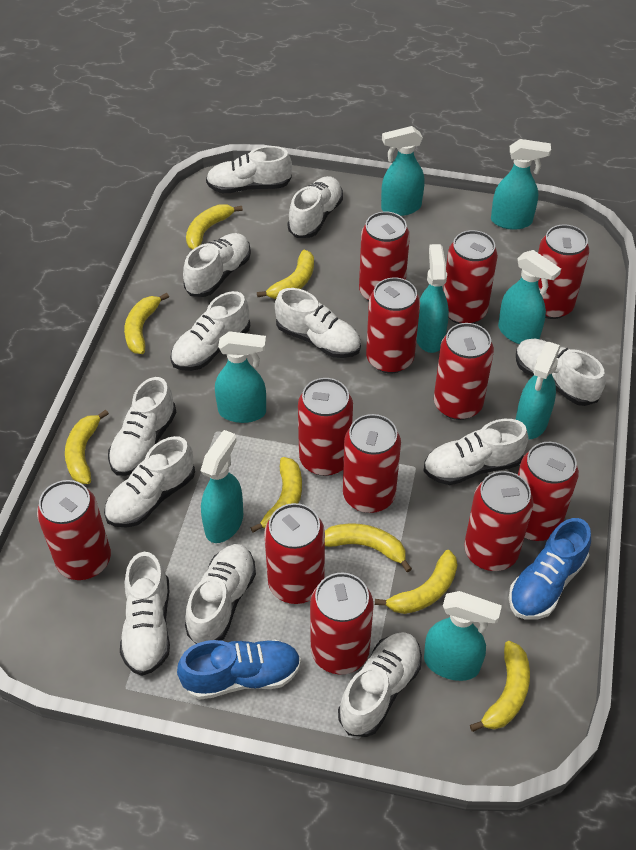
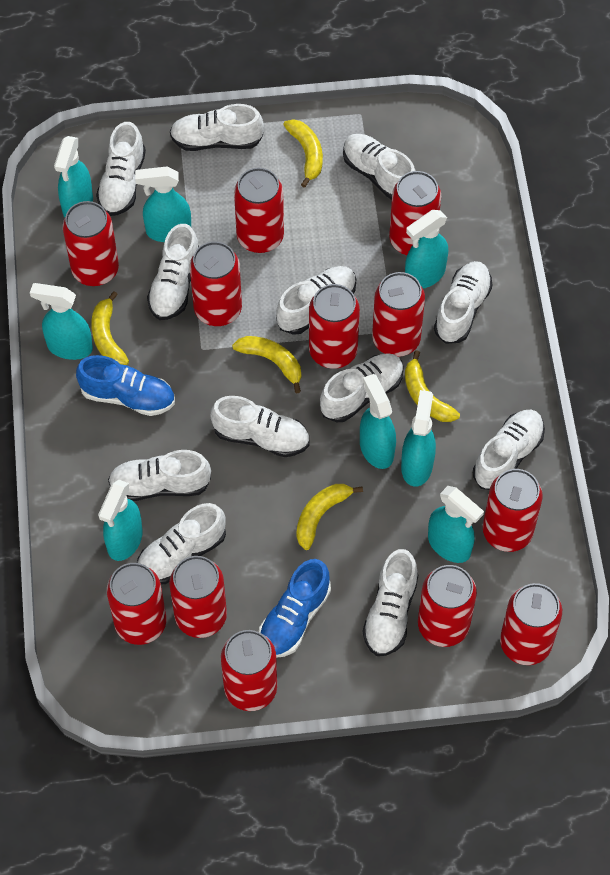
yellow banana: 8 -> 5

